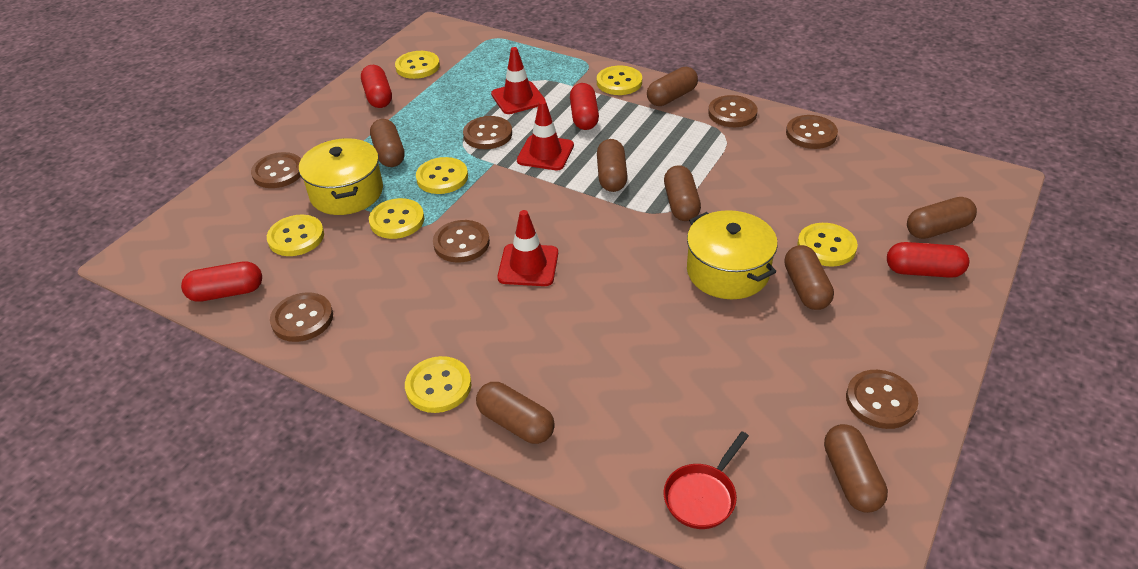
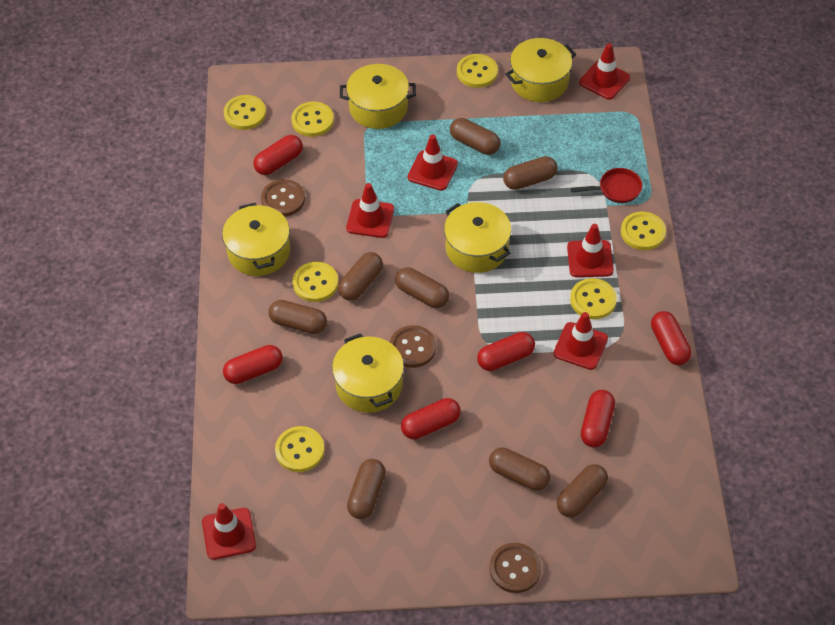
brown button: 7 -> 3
red capsule: 4 -> 6
red traffic cone: 3 -> 6
yellow pot: 2 -> 5

